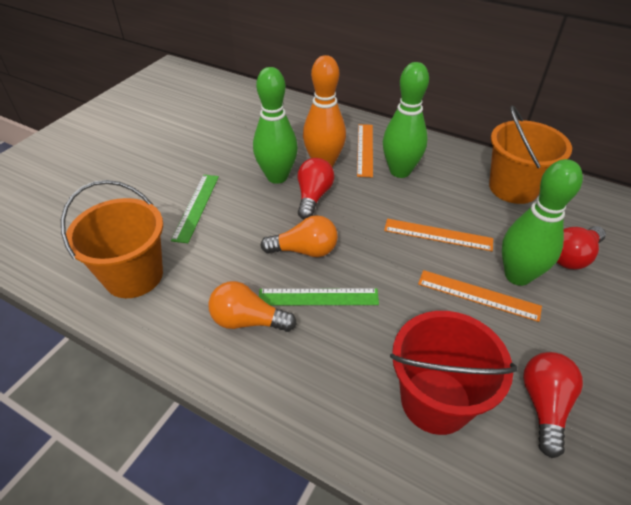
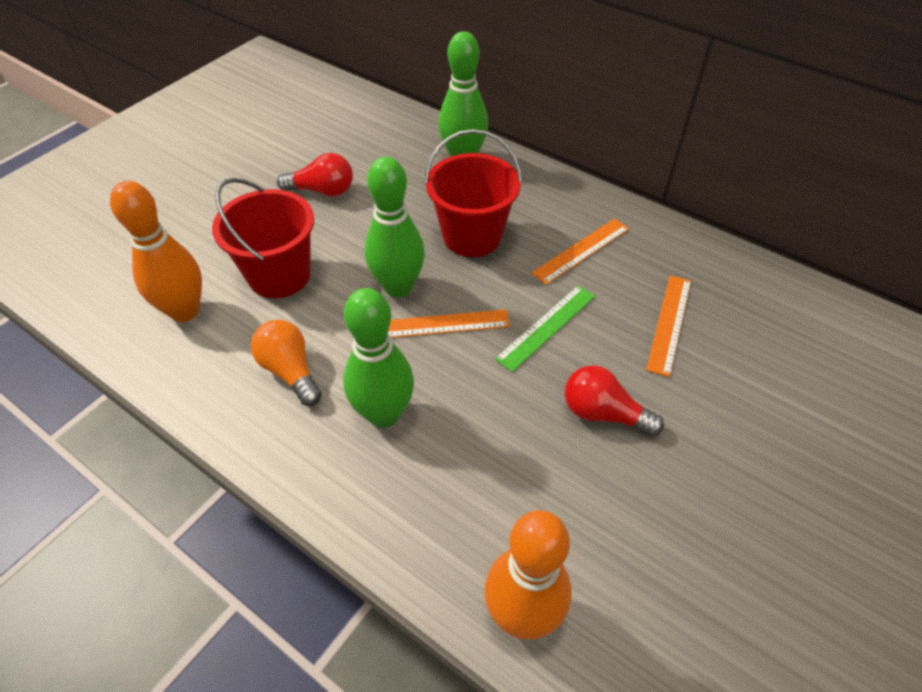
green ruler: 2 -> 1
orange bowling pin: 1 -> 2
orange bucket: 2 -> 0
orange light bulb: 2 -> 1
red bucket: 1 -> 2
red light bulb: 3 -> 2

